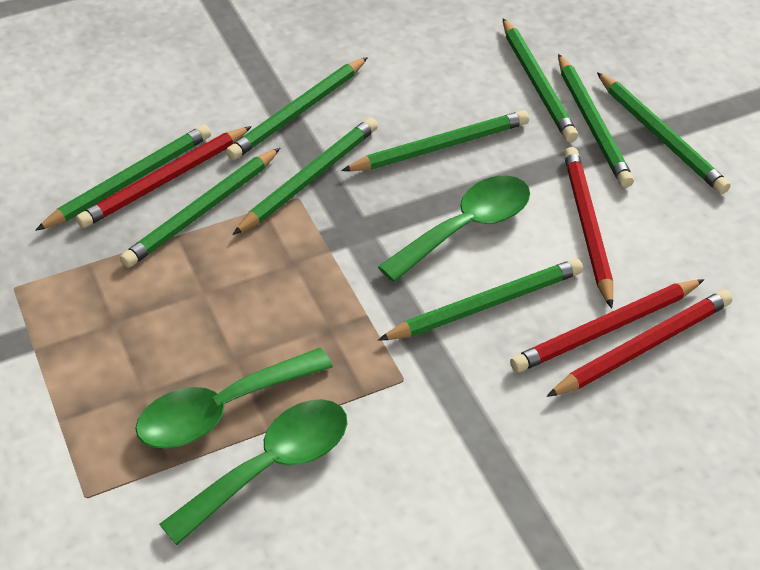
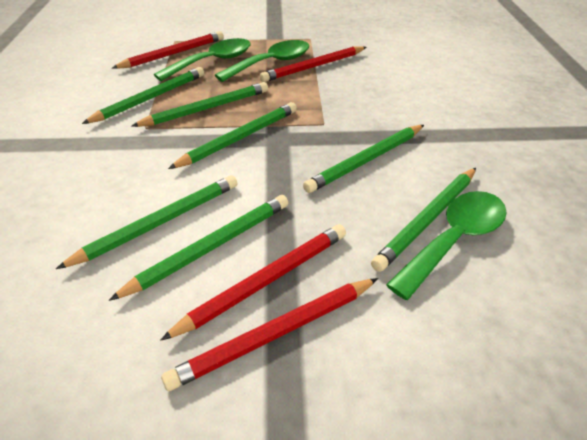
green pencil: 9 -> 7

